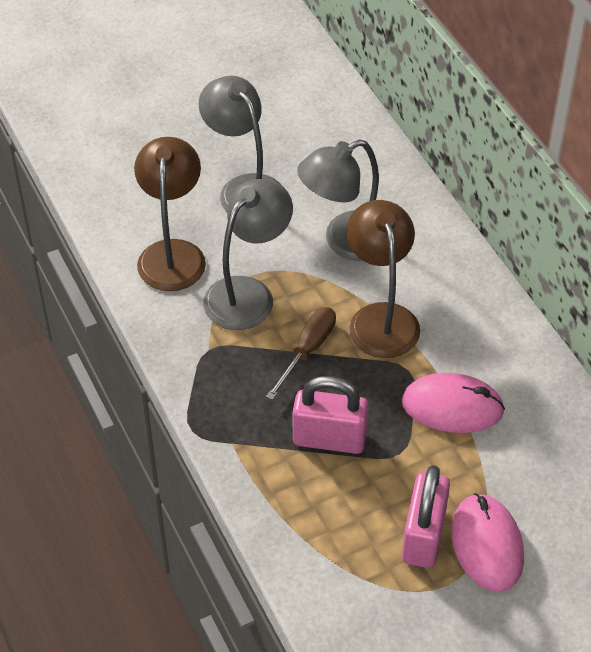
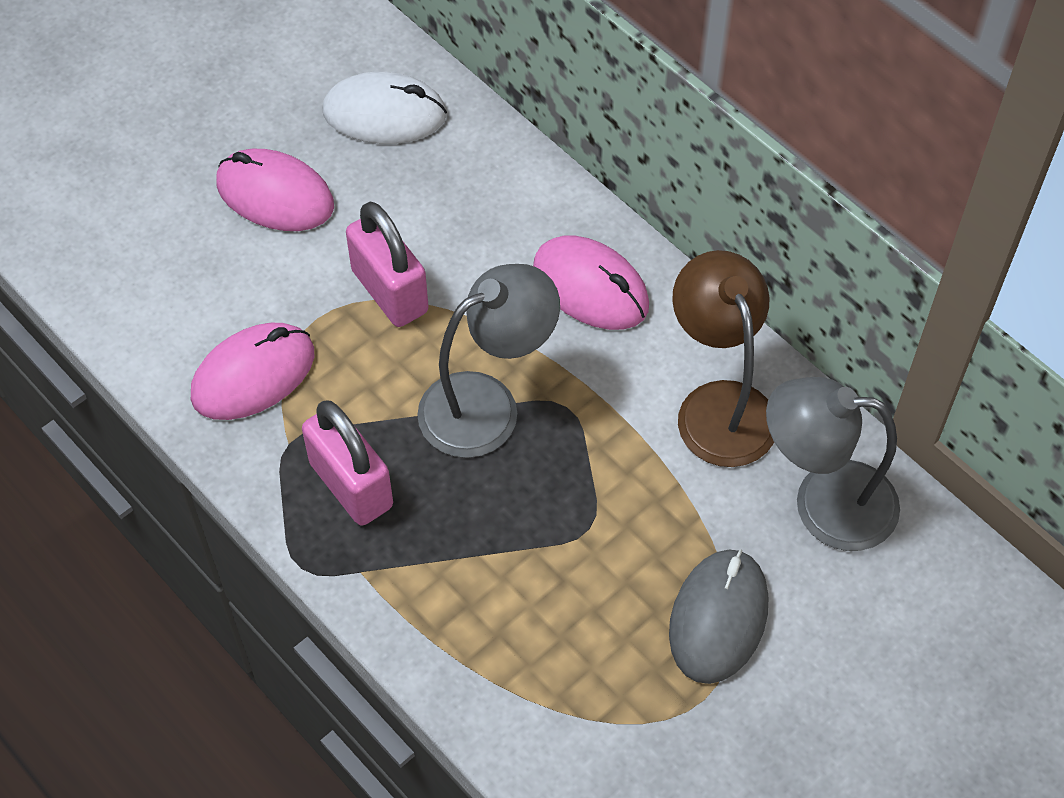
brown lamp: 2 -> 1
brown screwdriver: 1 -> 0
grey lamp: 3 -> 2
grey mouse: 0 -> 1
pink mouse: 2 -> 3
white mouse: 0 -> 1

